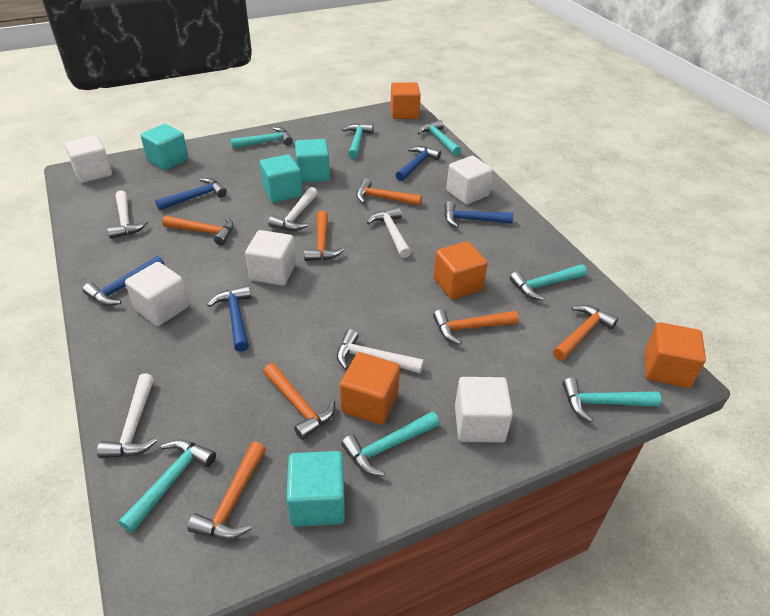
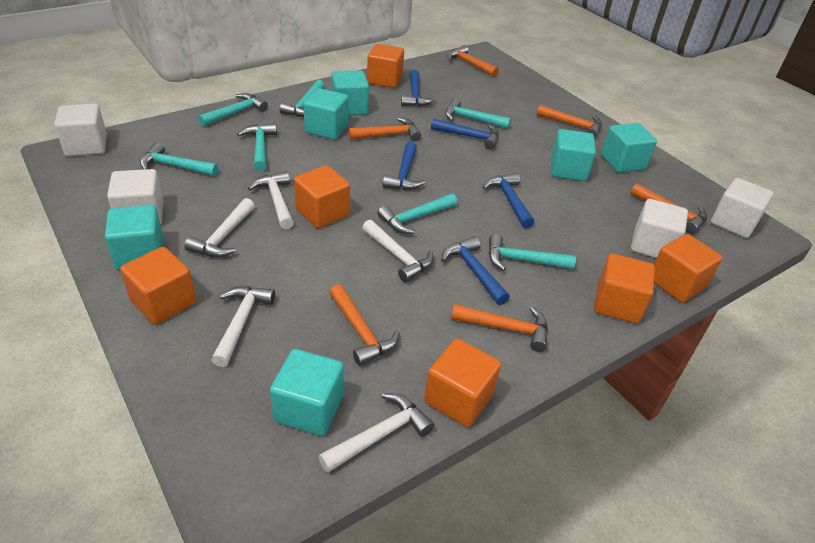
orange cube: 4 -> 6
orange hammer: 7 -> 6
turquoise cube: 4 -> 6
white cube: 5 -> 4

